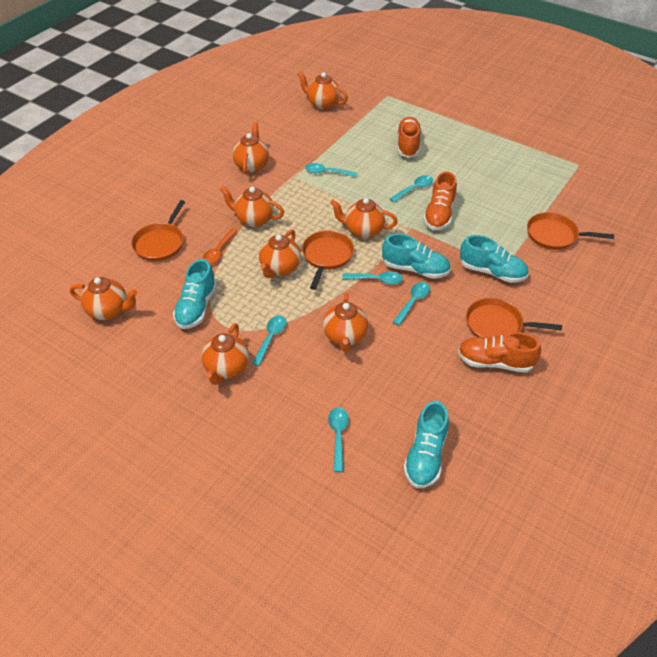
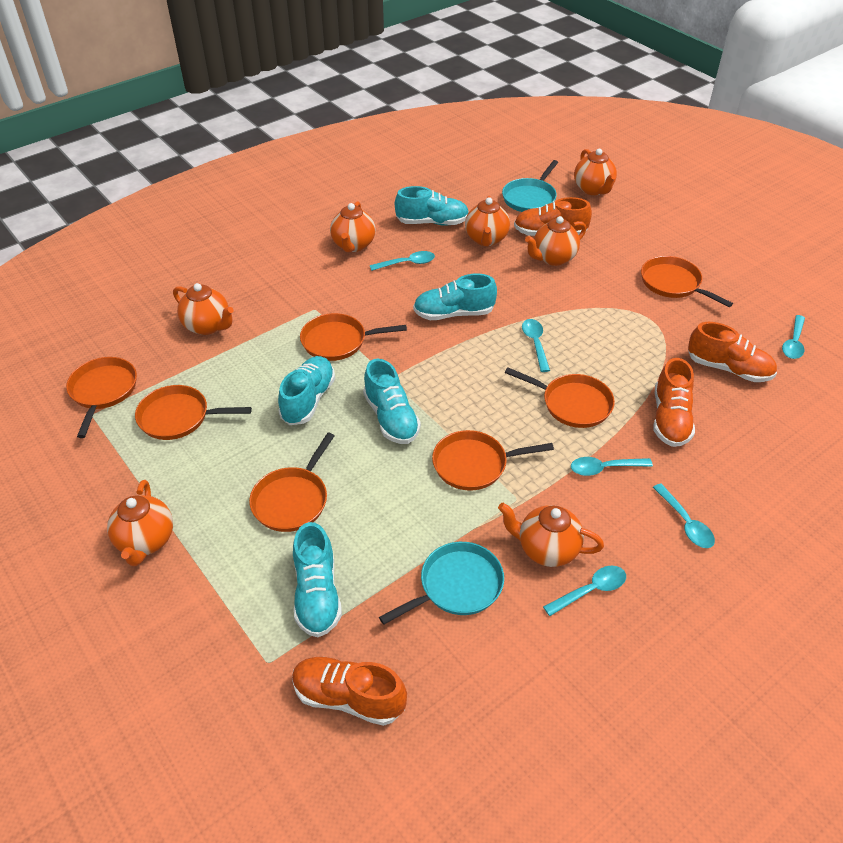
orange pan: 4 -> 7
orange shoe: 3 -> 4
orange spoon: 1 -> 0
orange teapot: 8 -> 7
turquoise pan: 0 -> 2
turquoise shoe: 4 -> 5

